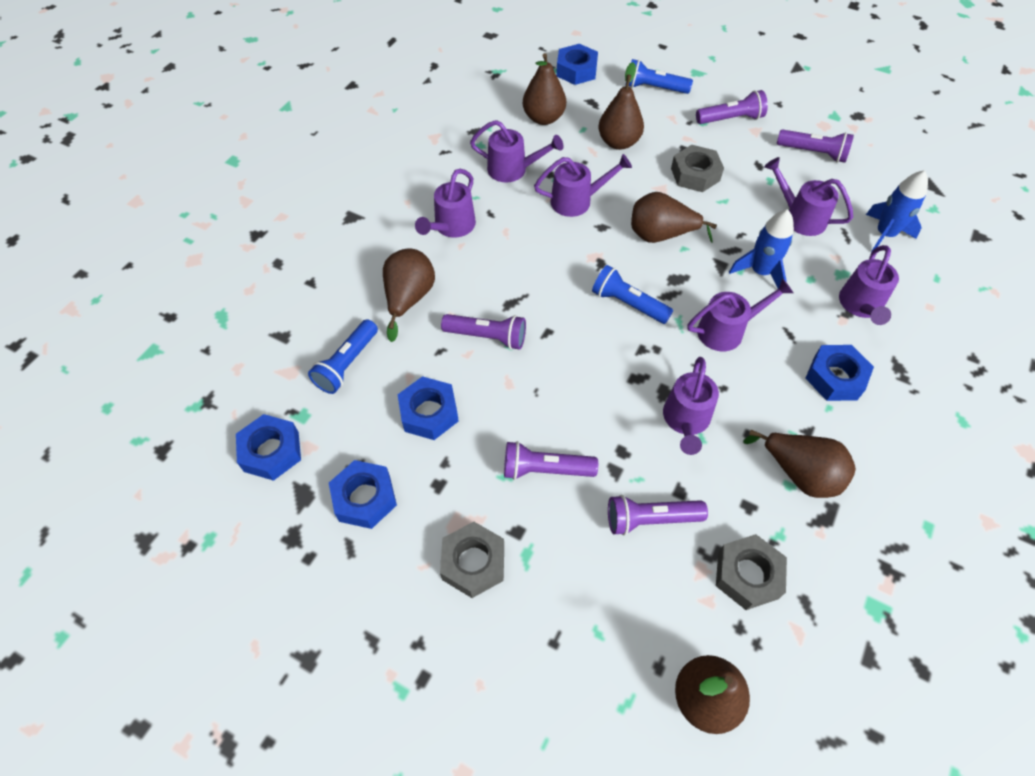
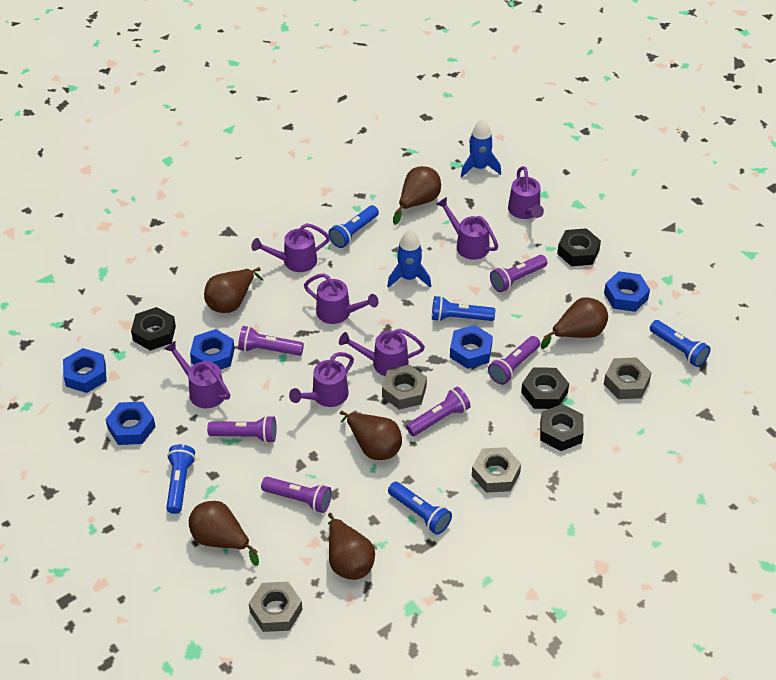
black nut: 0 -> 4
blue flashlight: 3 -> 5
grey nut: 3 -> 4
purple flashlight: 5 -> 6

